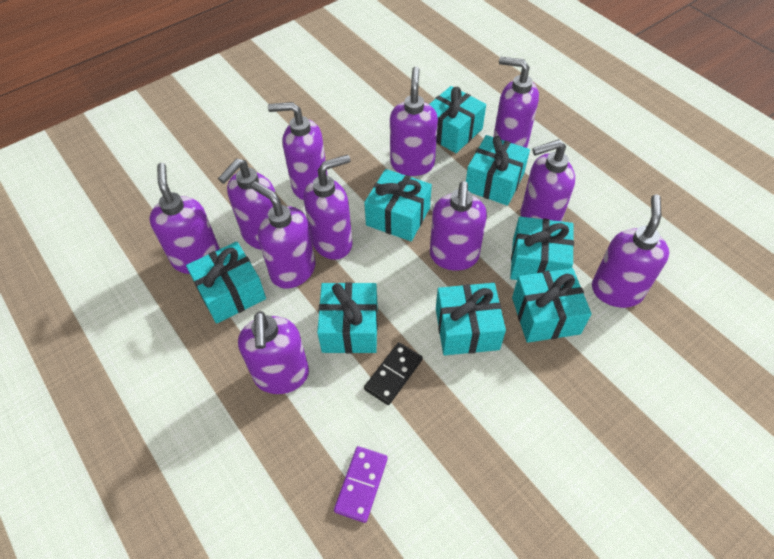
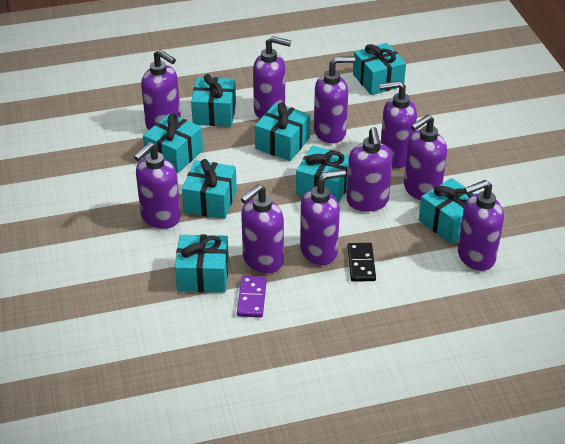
purple soap dispenser: 11 -> 10

